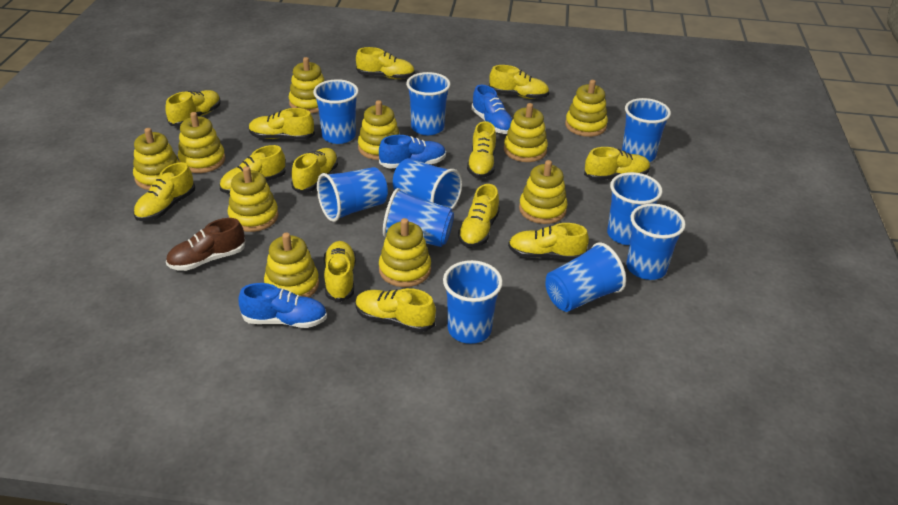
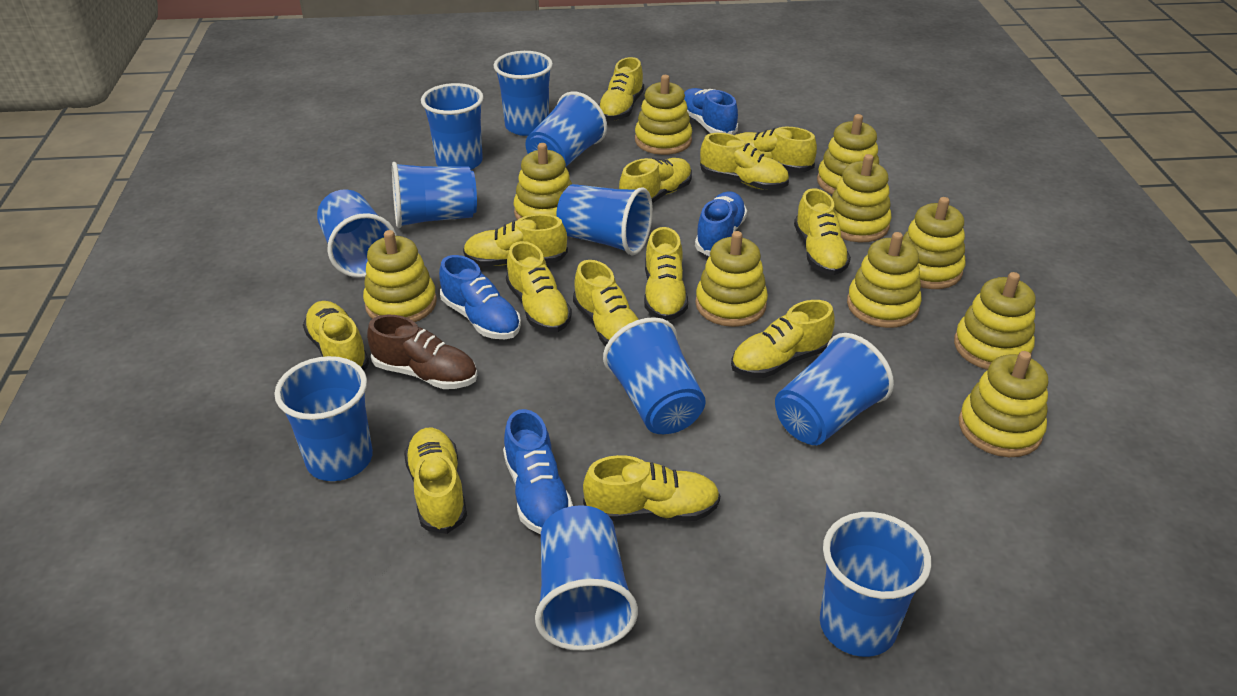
blue cup: 10 -> 11
blue shoe: 3 -> 4

